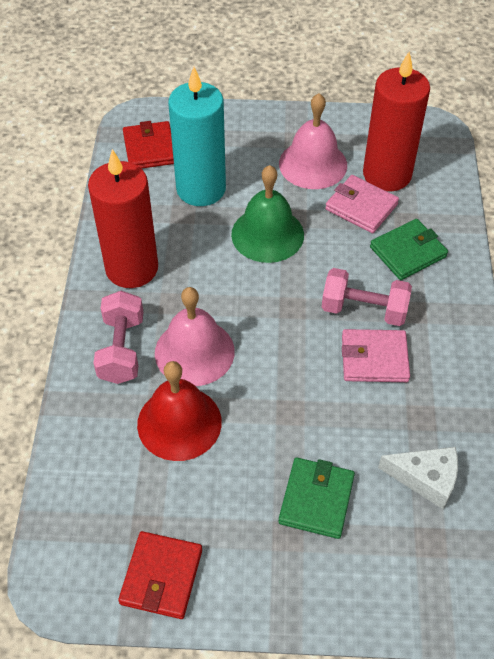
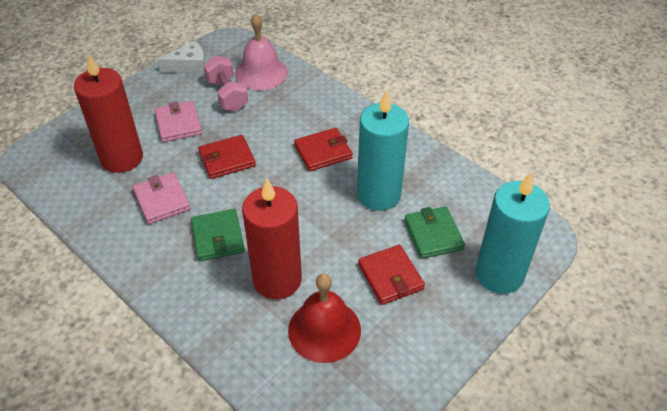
green bell: 1 -> 0
pink bell: 2 -> 1
pink dumbbell: 2 -> 1
red wallet: 2 -> 3
turquoise candle: 1 -> 2

